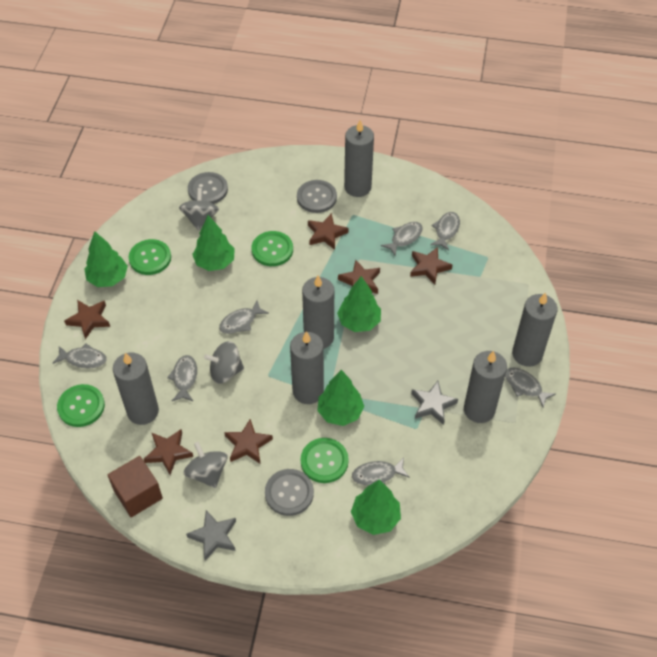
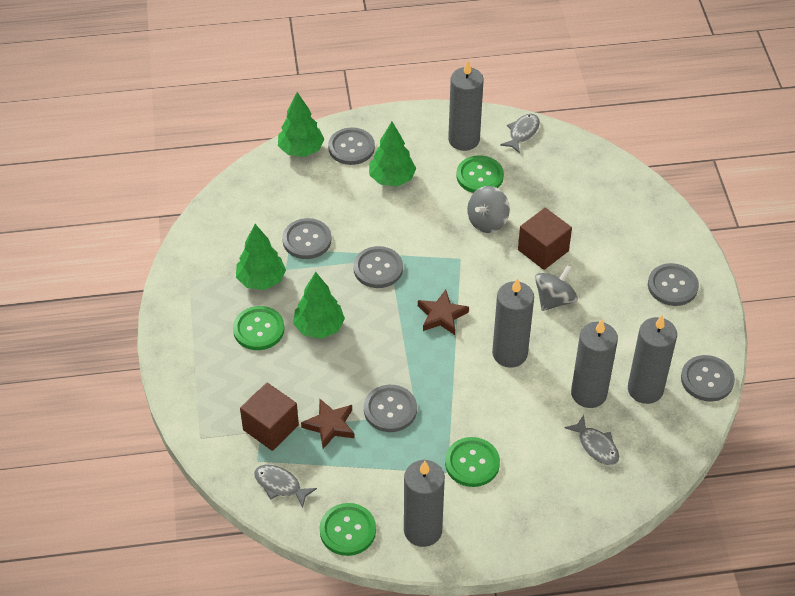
brown cube: 1 -> 2
brown star: 6 -> 2
green tree: 5 -> 4
grey button: 3 -> 6
grey candle: 6 -> 5
grey fish: 7 -> 3
grey spinning top: 3 -> 2
grey star: 2 -> 0

